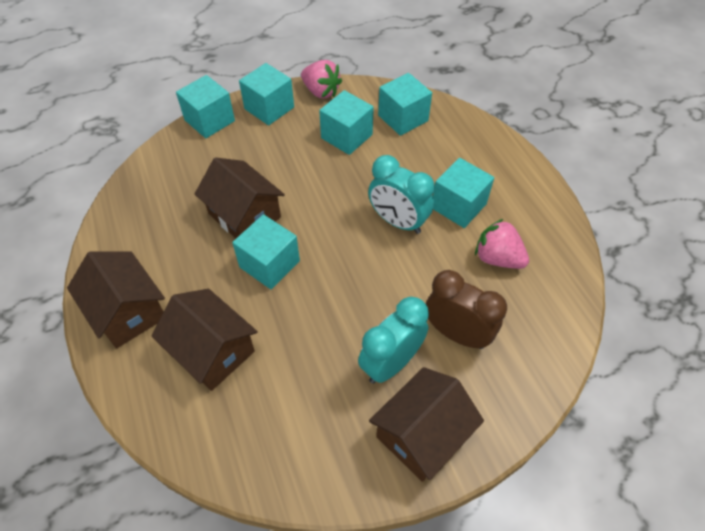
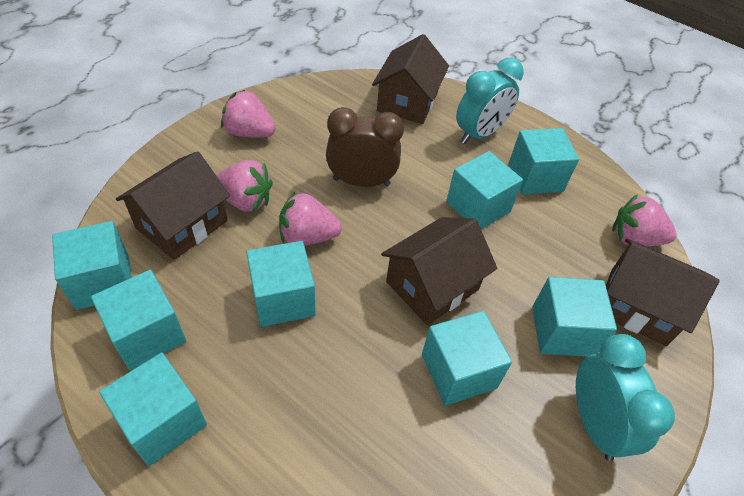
pink strawberry: 2 -> 4
turquoise cube: 6 -> 8

